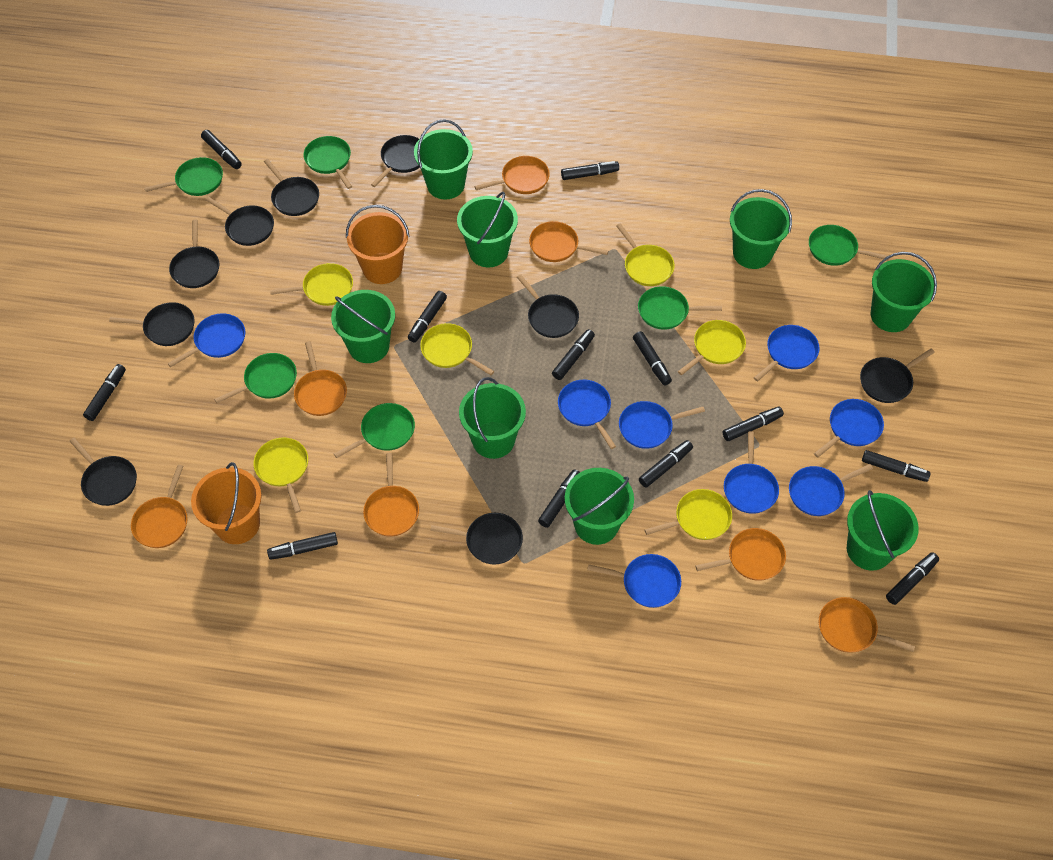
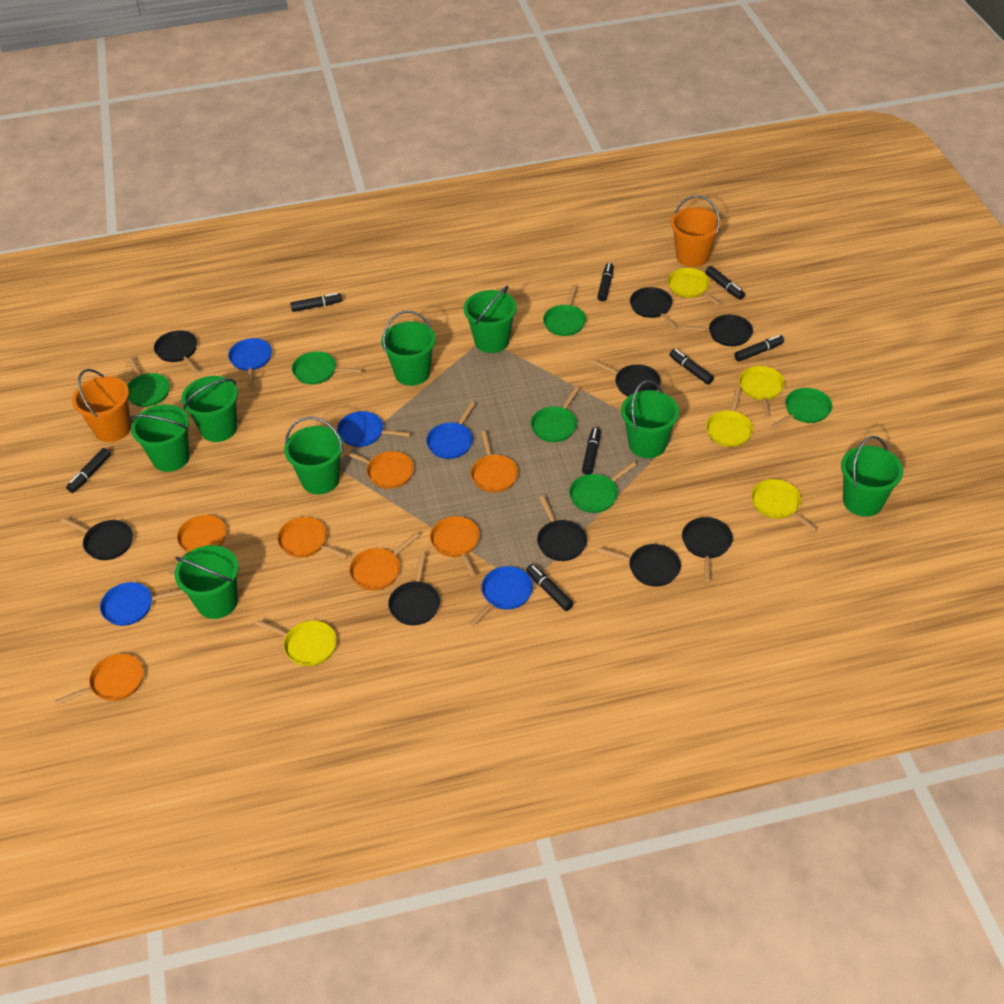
black marker: 12 -> 8
blue pan: 8 -> 5
yellow pan: 6 -> 5

